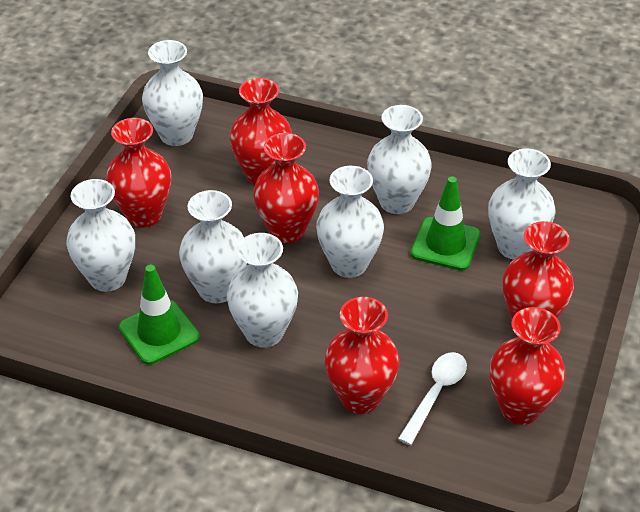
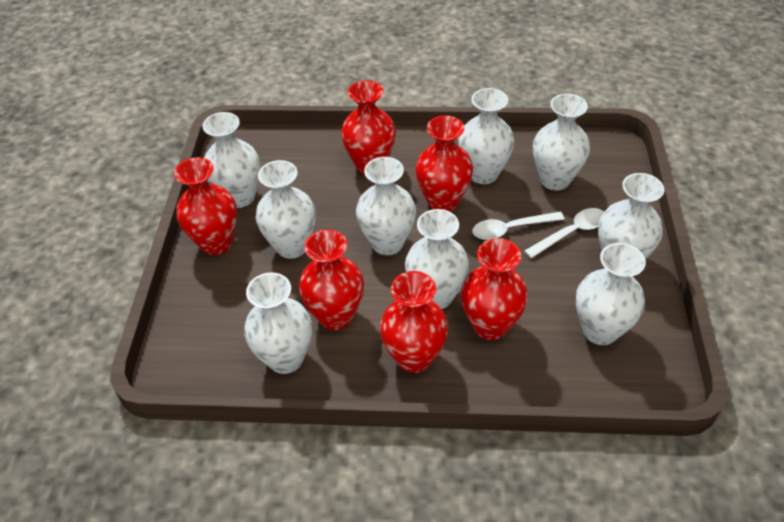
green traffic cone: 2 -> 0
white spoon: 1 -> 2
white vase: 7 -> 9

